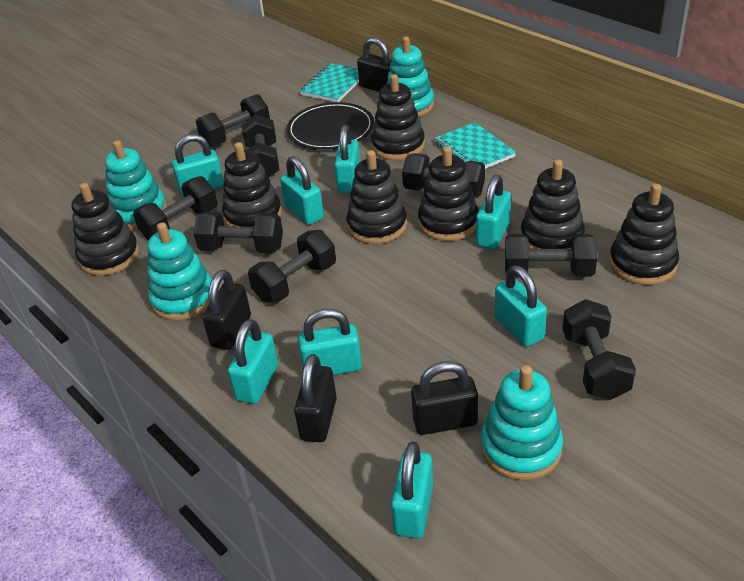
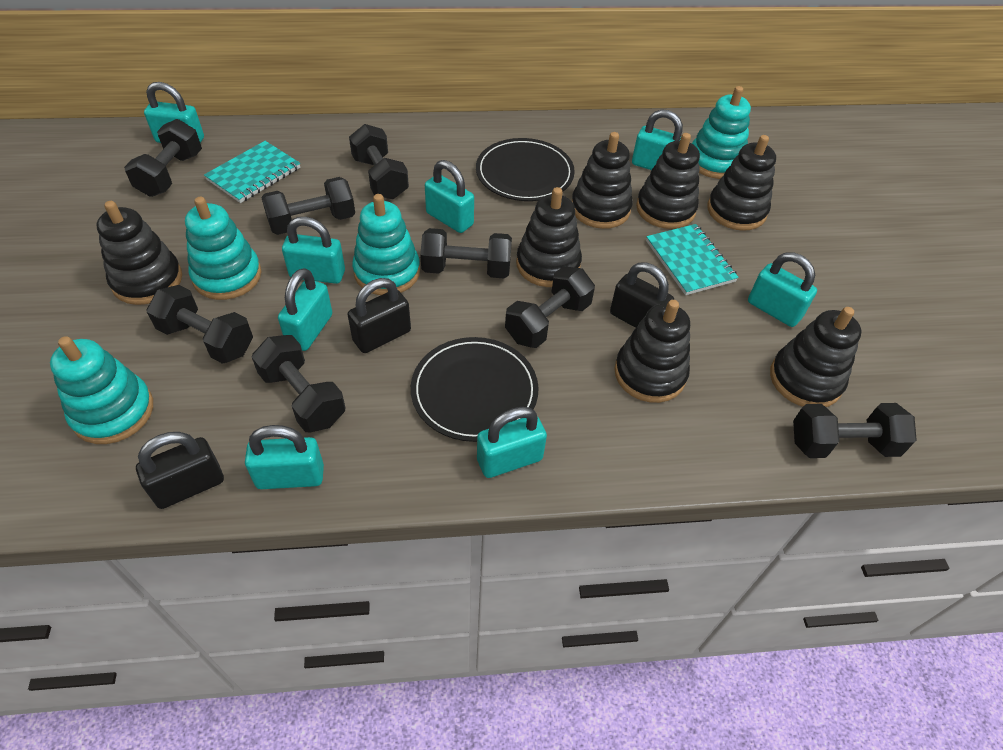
black padlock: 4 -> 3
black plate: 1 -> 2

